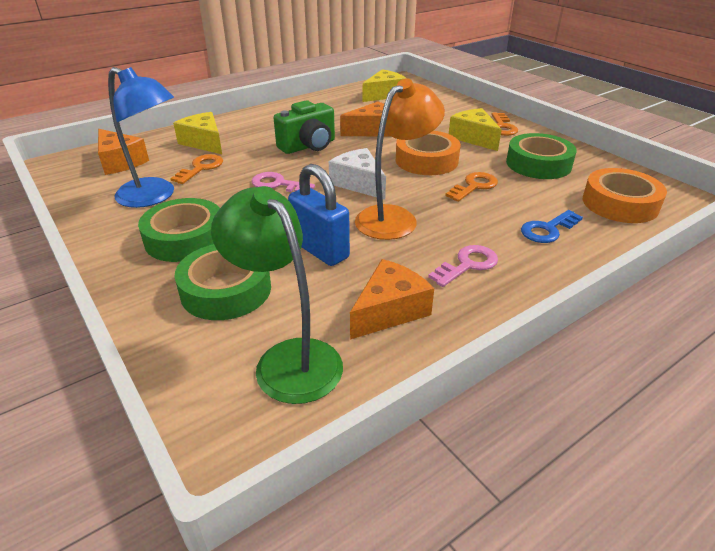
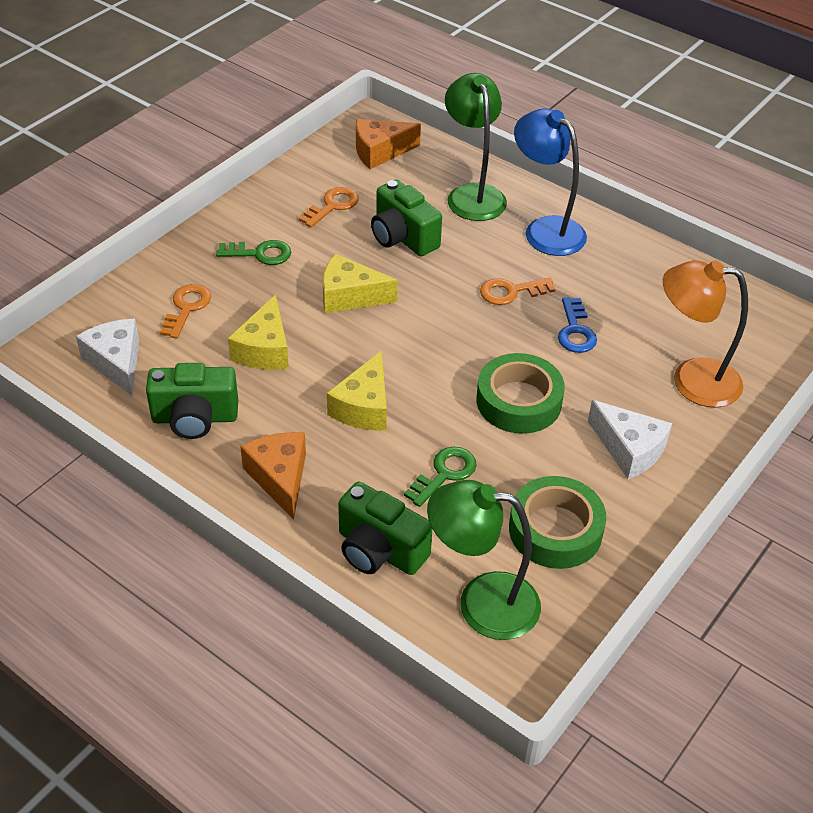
blue padlock: 1 -> 0
green camera: 1 -> 3
green key: 0 -> 2
green lamp: 1 -> 2
green tape: 3 -> 2
orange cheese: 3 -> 2
orange tape: 2 -> 0
pink key: 2 -> 0
white cheese: 1 -> 2

